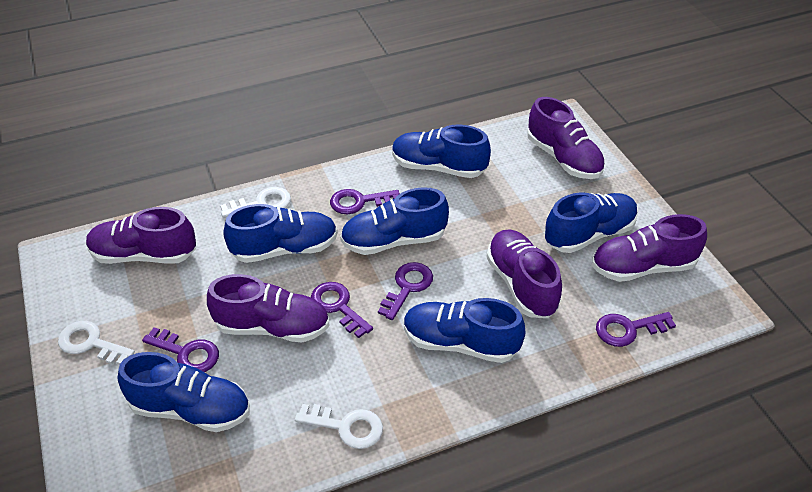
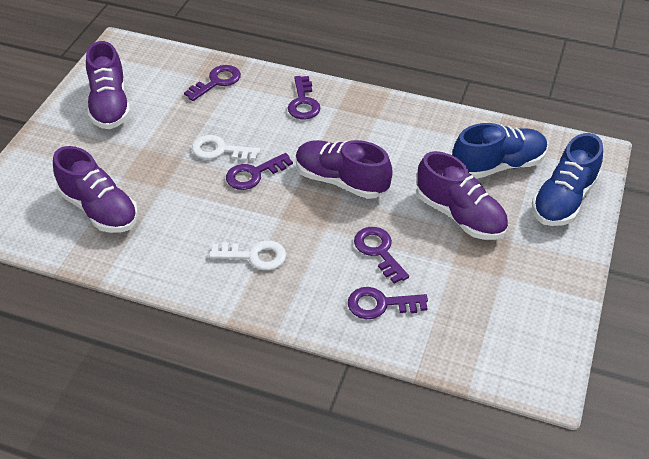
blue shoe: 6 -> 2
purple shoe: 5 -> 4
white key: 3 -> 2

